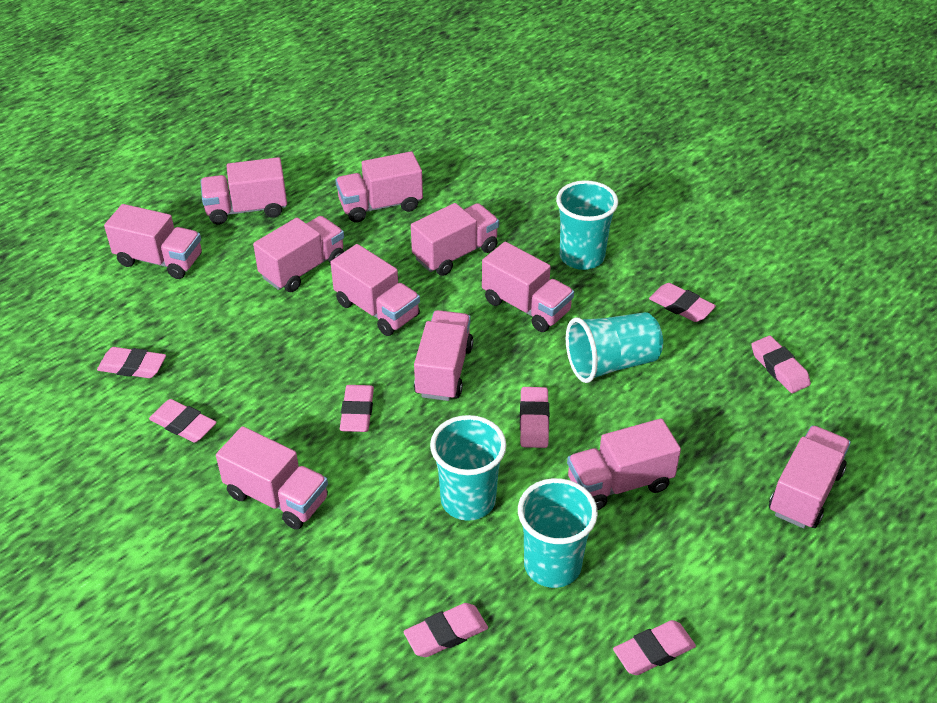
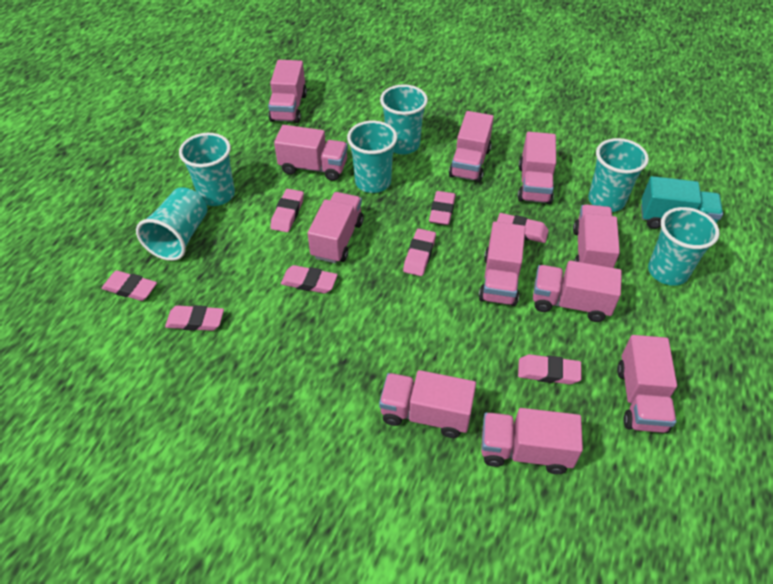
turquoise cup: 4 -> 6
turquoise truck: 0 -> 1

